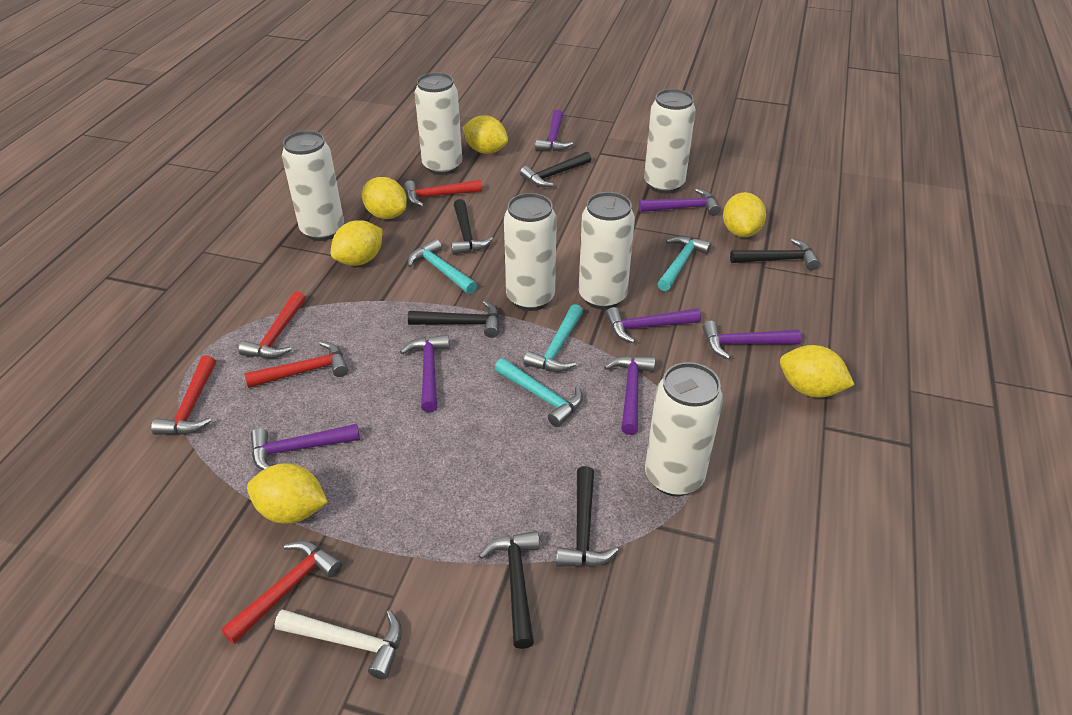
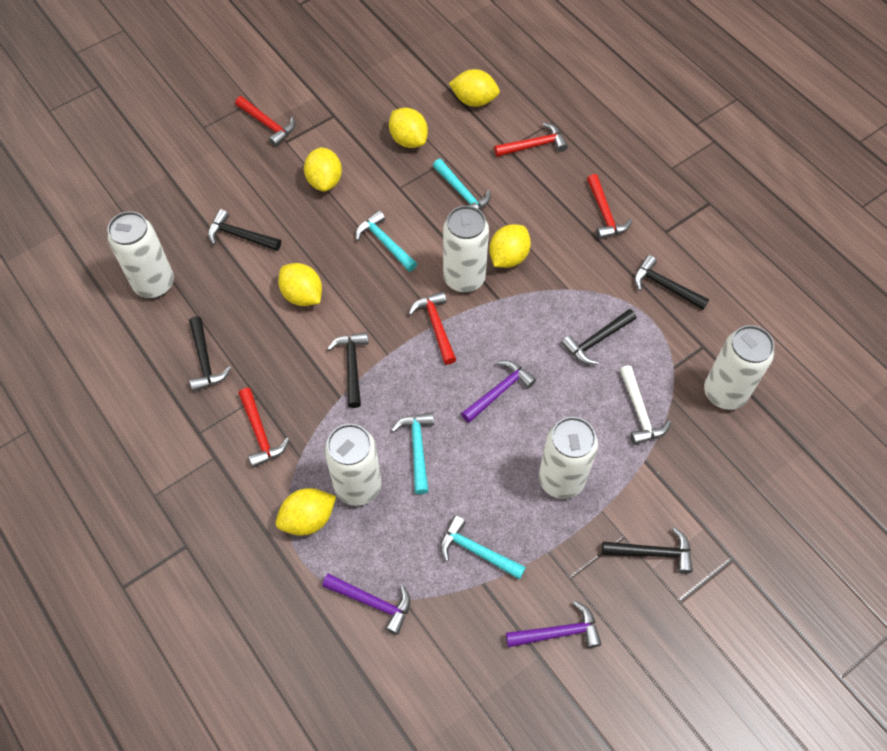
purple hammer: 7 -> 3
white can: 6 -> 5

